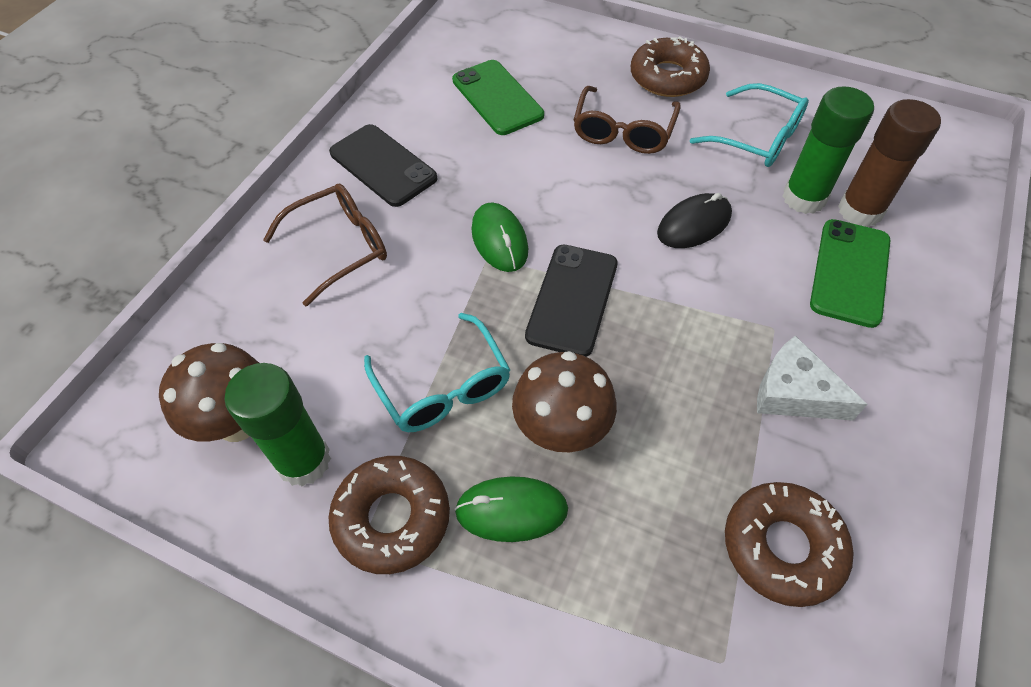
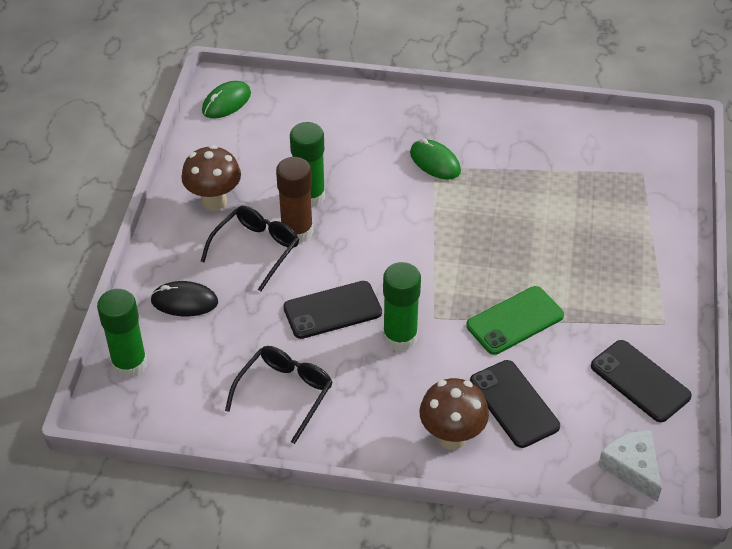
black glasses: 0 -> 2
black phone: 2 -> 3
brown donut: 3 -> 0
brown glasses: 2 -> 0
green glue stick: 2 -> 3
green phone: 2 -> 1
turquoise glasses: 2 -> 0

